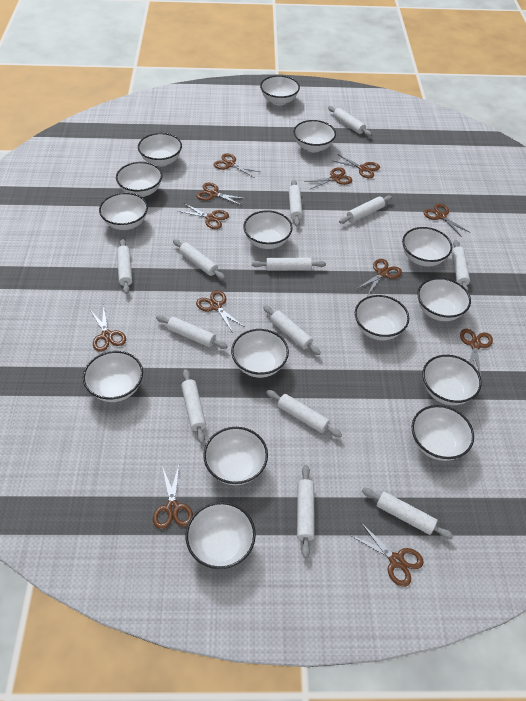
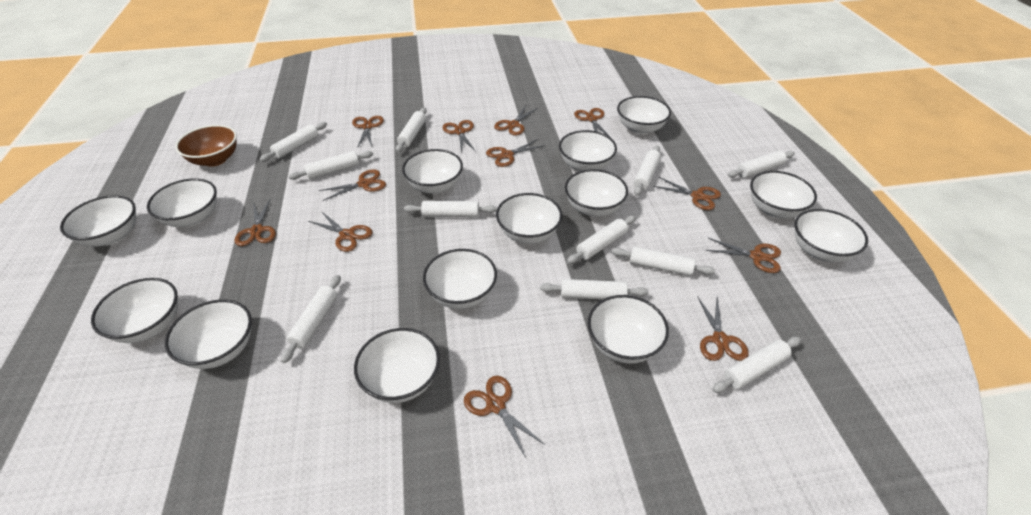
brown bowl: 0 -> 1
white bowl: 15 -> 14
white rolling pin: 13 -> 11

